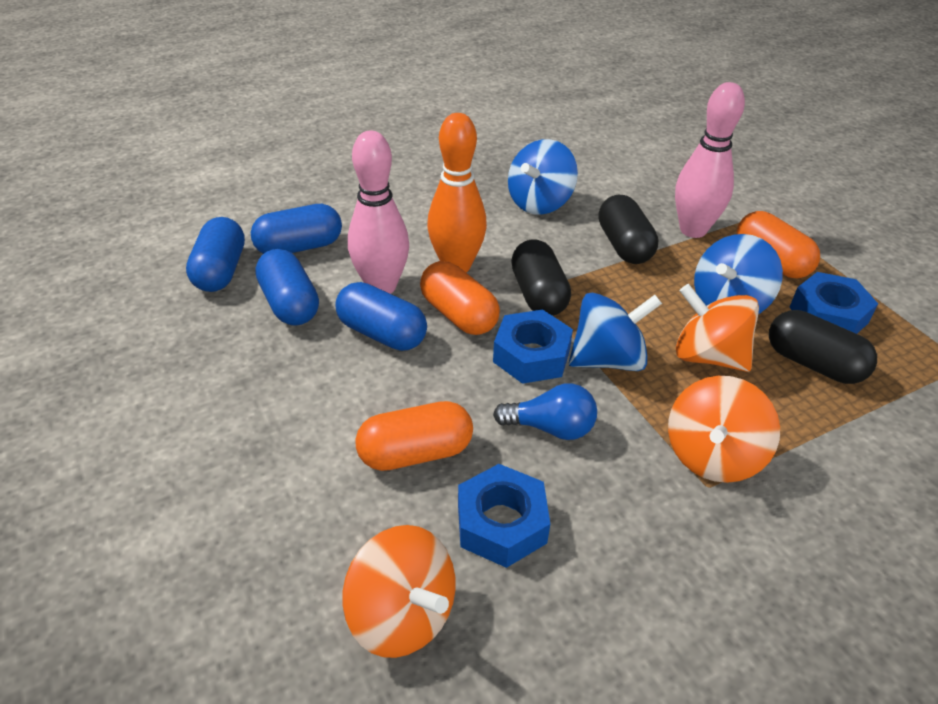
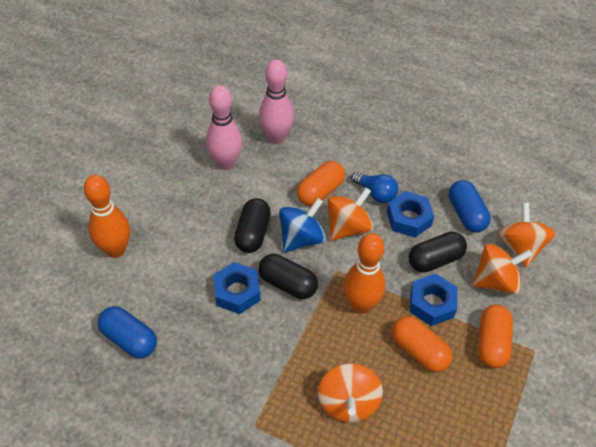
blue capsule: 4 -> 2
blue spinning top: 3 -> 1
orange bowling pin: 1 -> 2
orange spinning top: 3 -> 4

